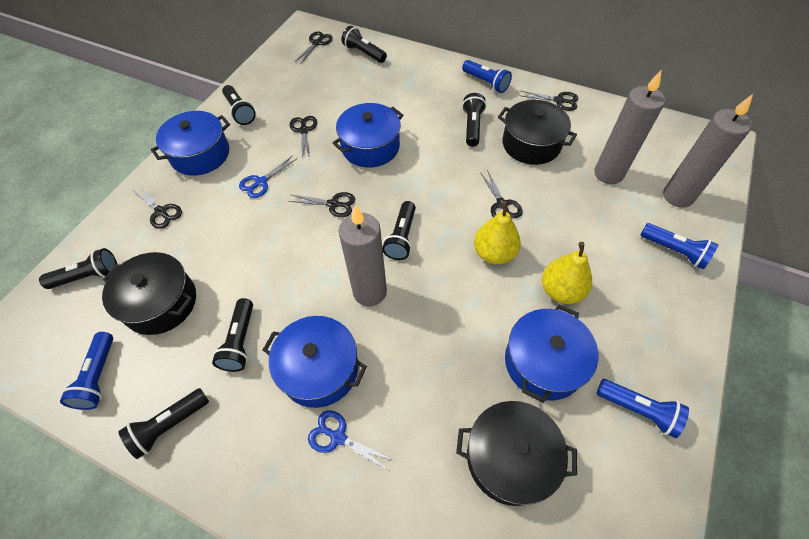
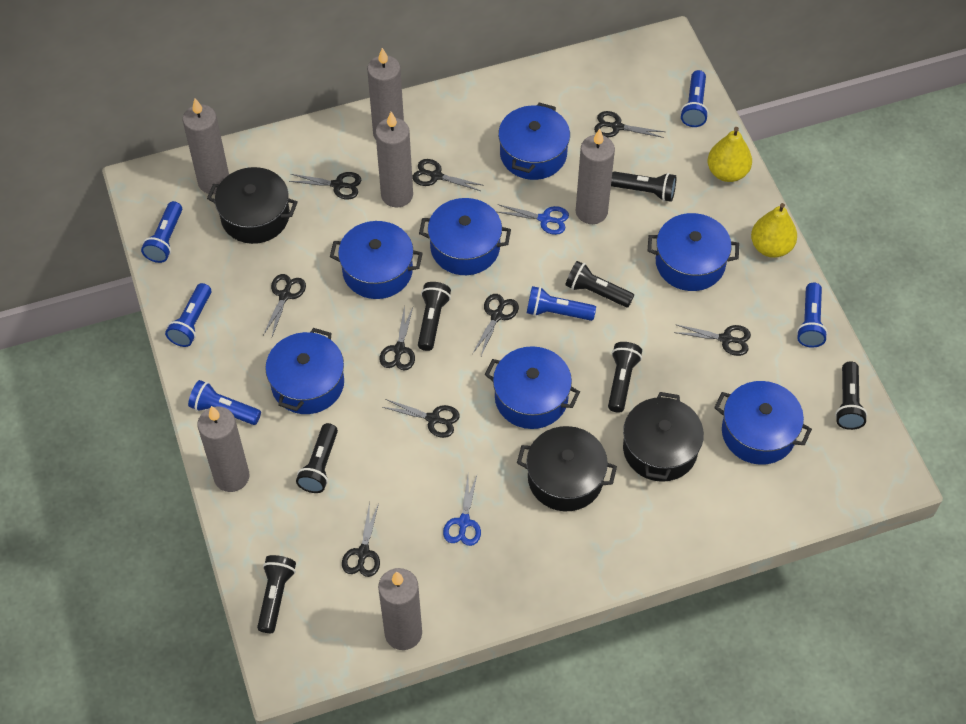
black scissors: 6 -> 9
blue flashlight: 4 -> 6
blue pot: 4 -> 7
grey candle: 3 -> 6

